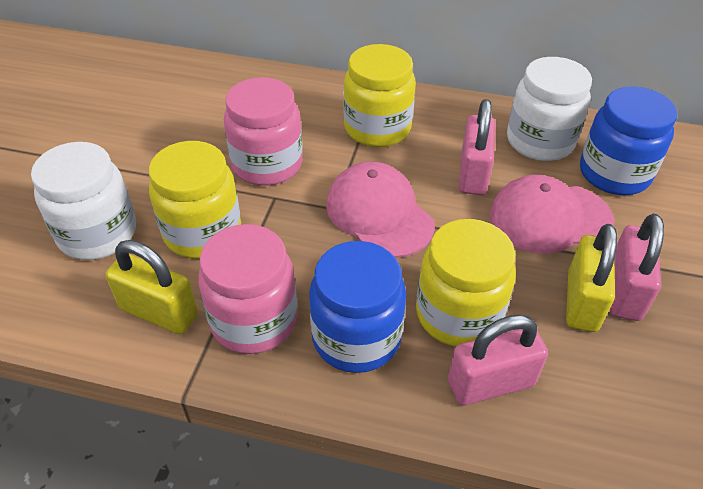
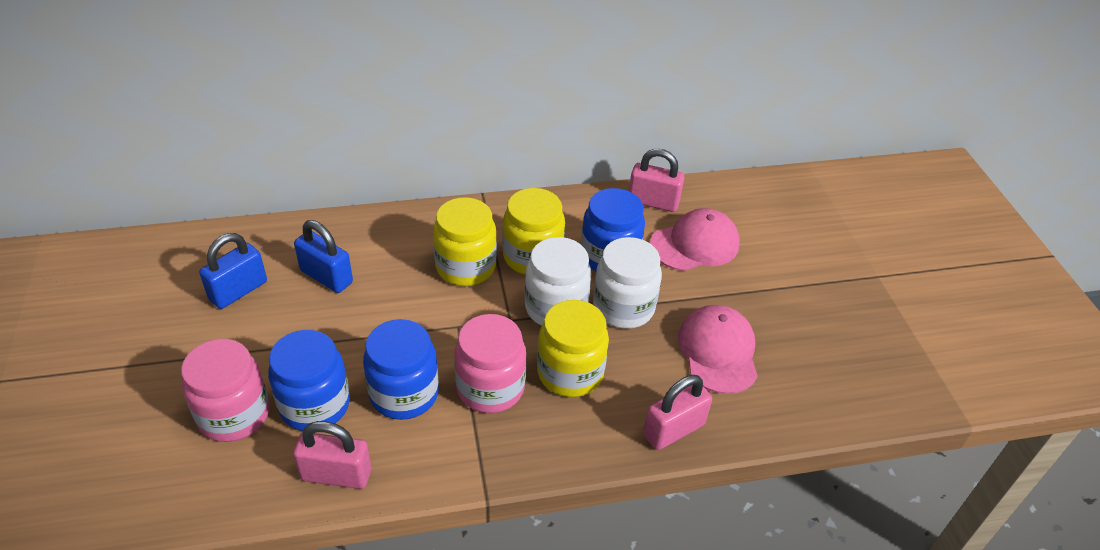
blue jar: 2 -> 3
blue padlock: 0 -> 2
yellow padlock: 2 -> 0

